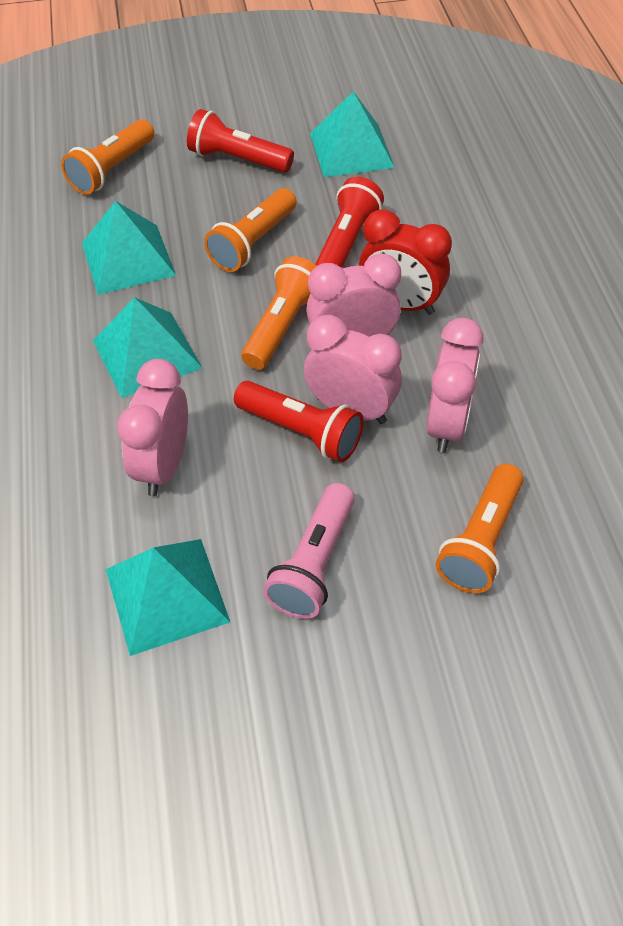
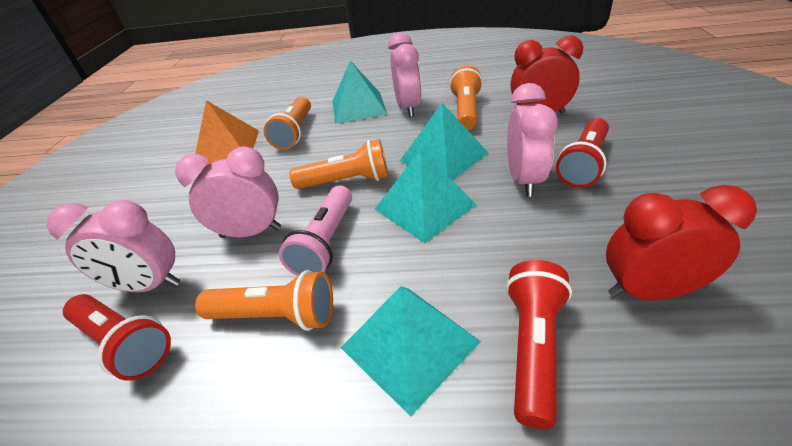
orange pyramid: 0 -> 1
red clock: 1 -> 2

